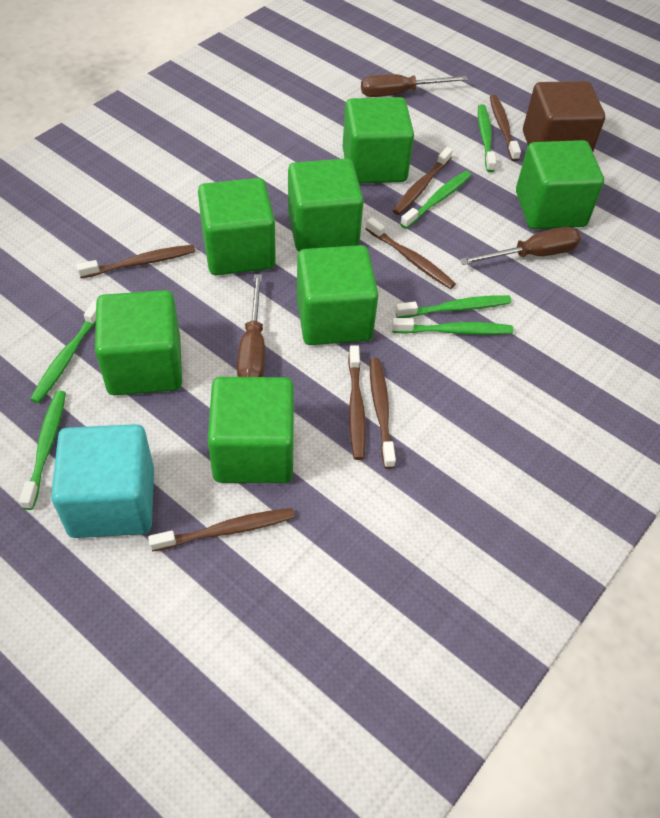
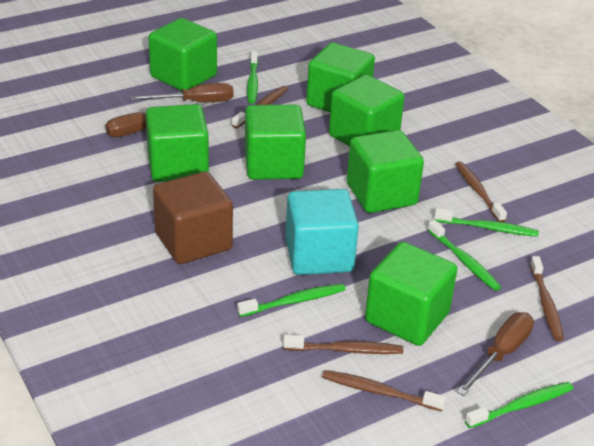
brown toothbrush: 7 -> 5
green toothbrush: 6 -> 5

